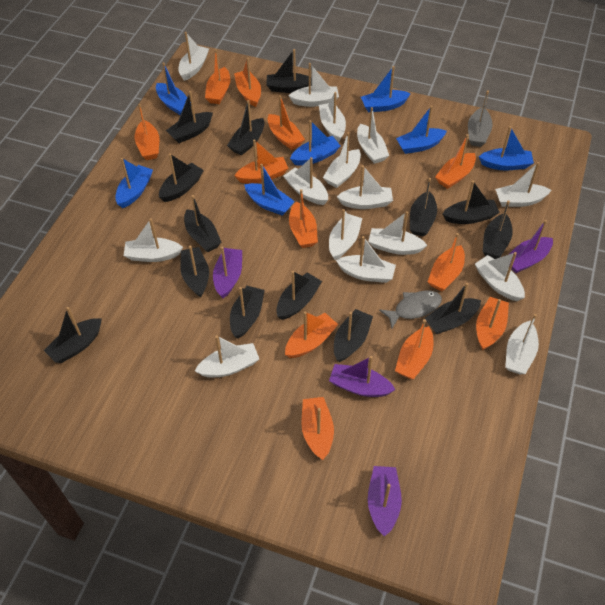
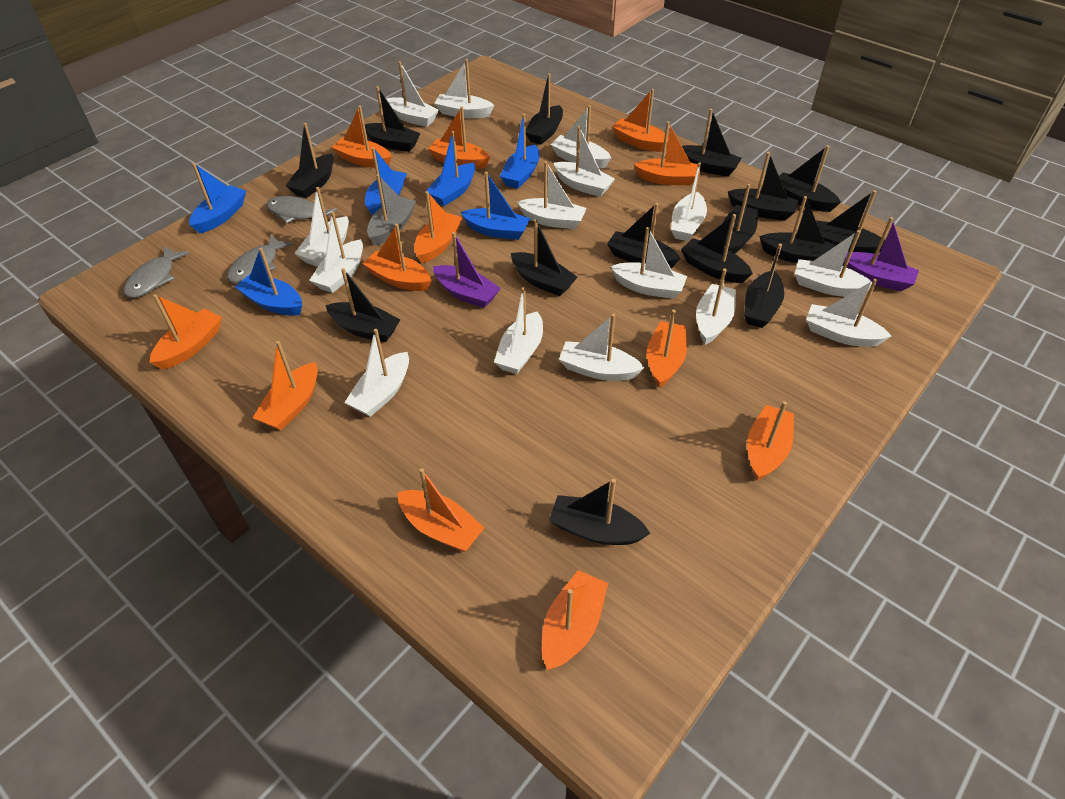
black boat: 14 -> 15
blue boat: 7 -> 6
grey fish: 1 -> 3
purple boat: 4 -> 2

